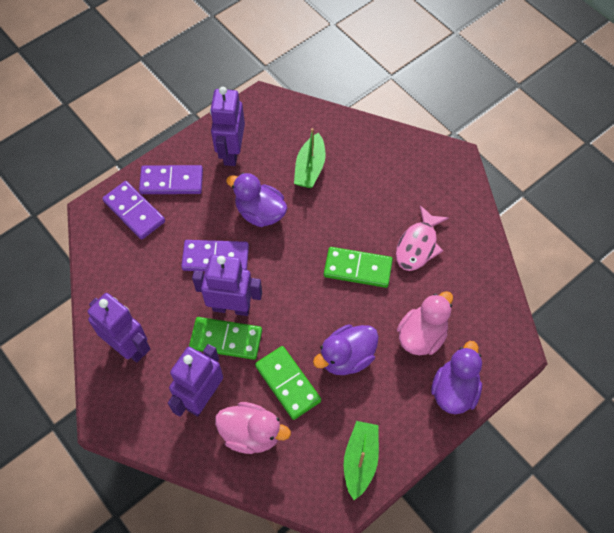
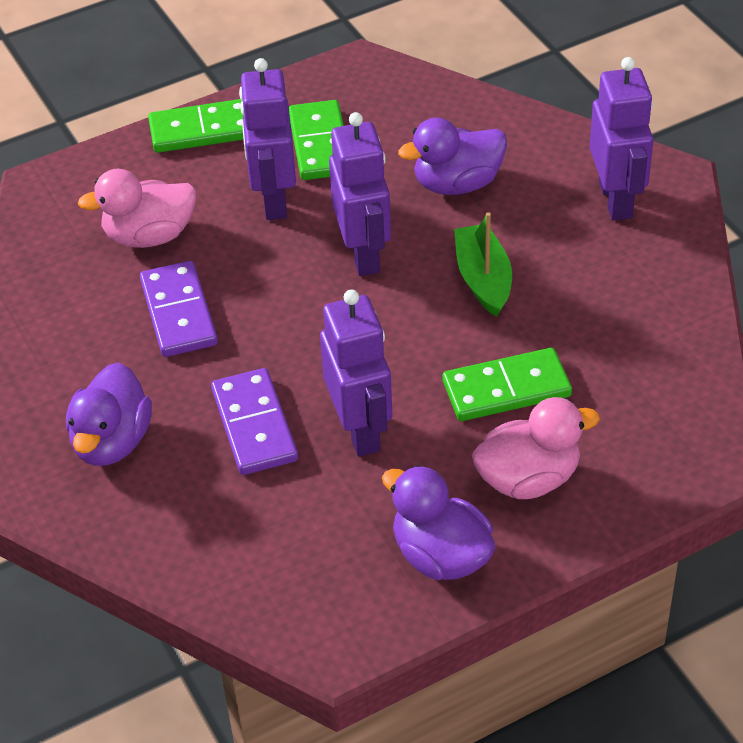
green boat: 2 -> 1
pink fish: 1 -> 0
purple domino: 3 -> 2

